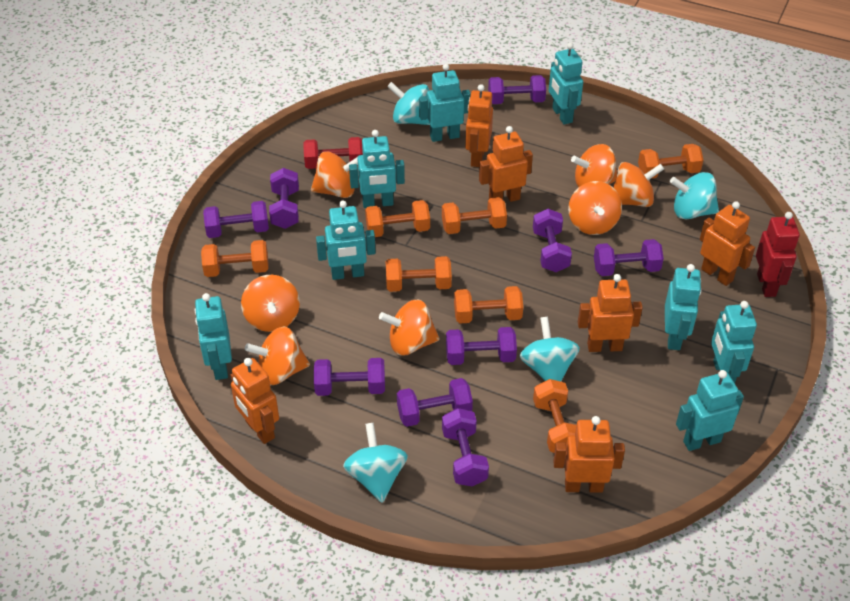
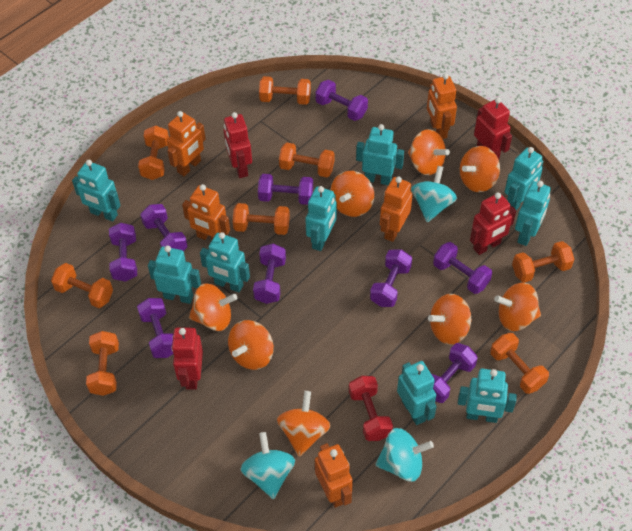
orange dumbbell: 7 -> 8
orange robot: 6 -> 5
orange spinning top: 7 -> 8
red robot: 1 -> 4
turquoise robot: 8 -> 9
turquoise spinning top: 4 -> 3

